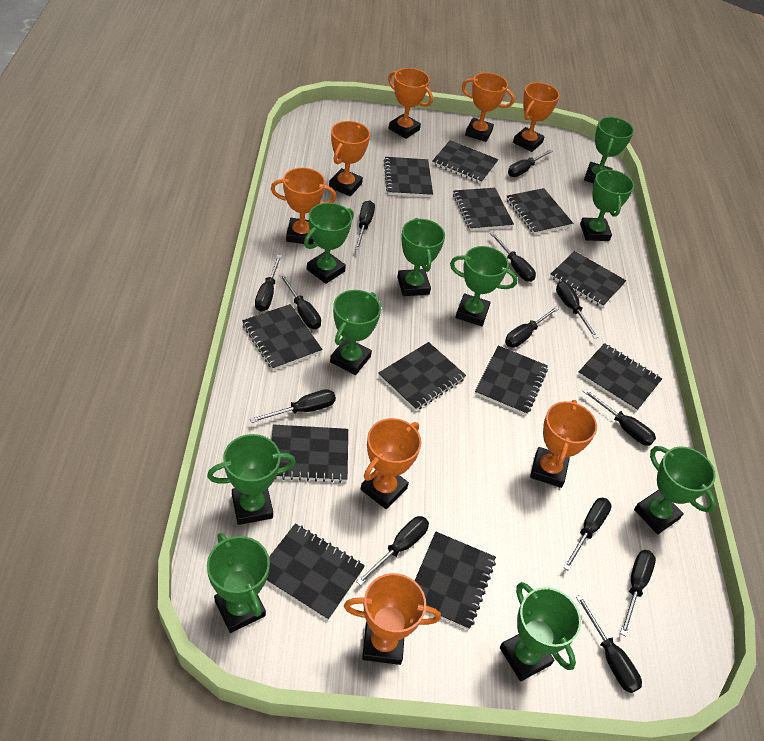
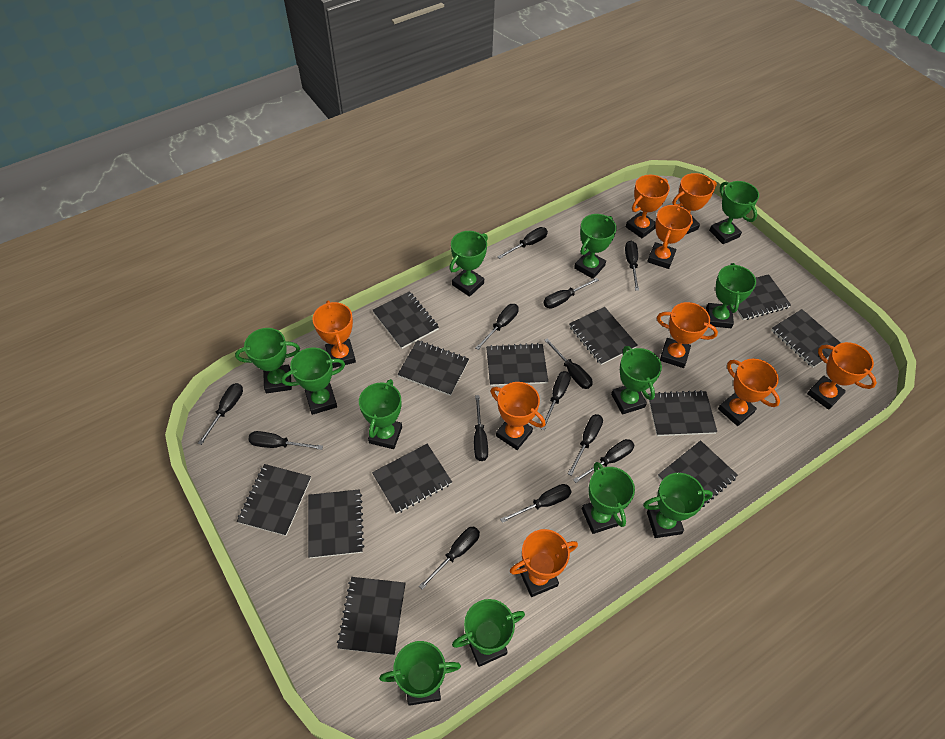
green trophy: 10 -> 12
orange trophy: 8 -> 9

